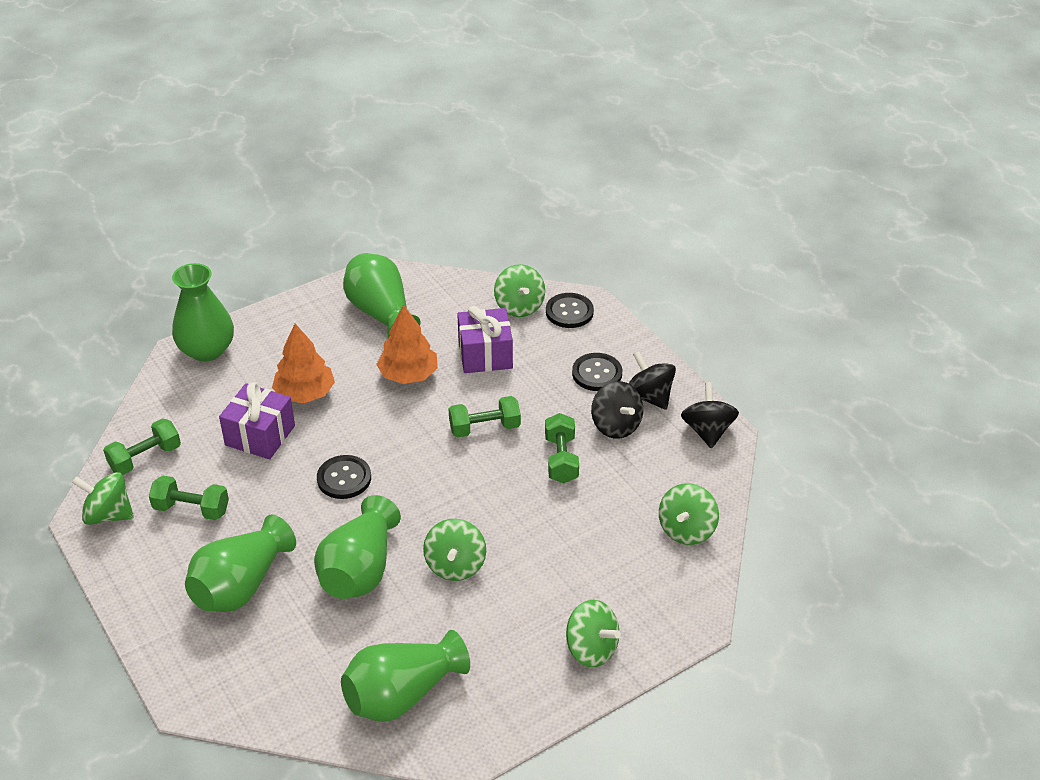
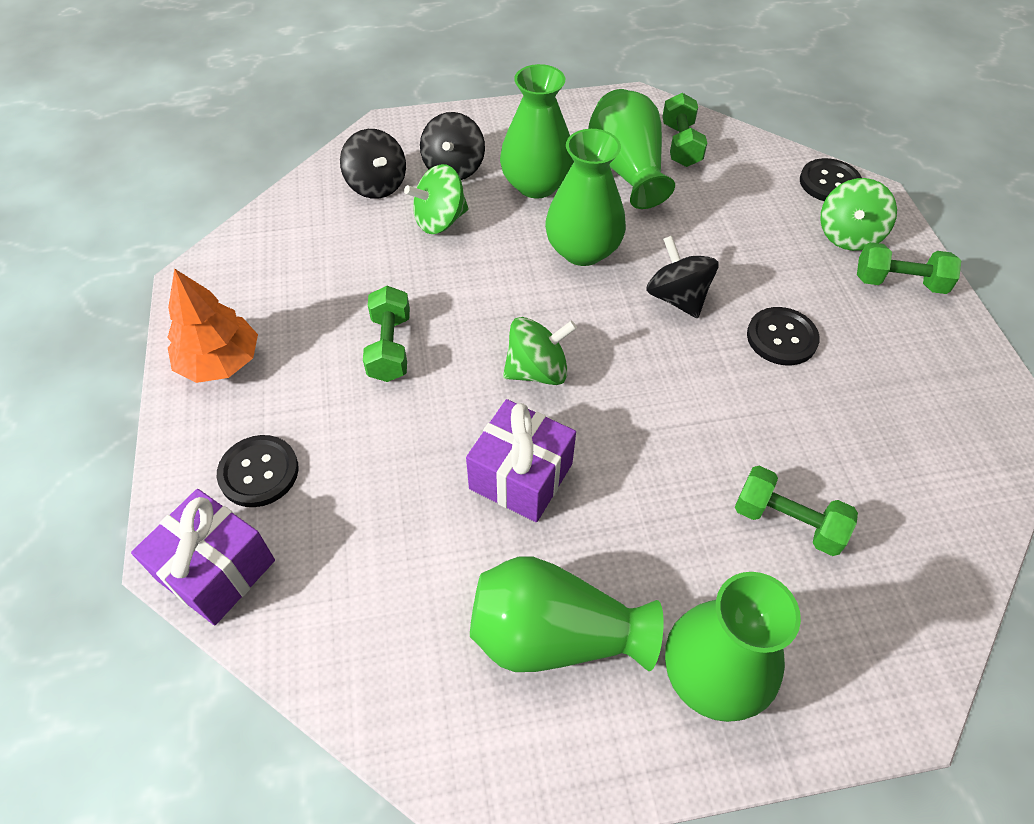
green spinning top: 5 -> 3
orange tree: 2 -> 1

